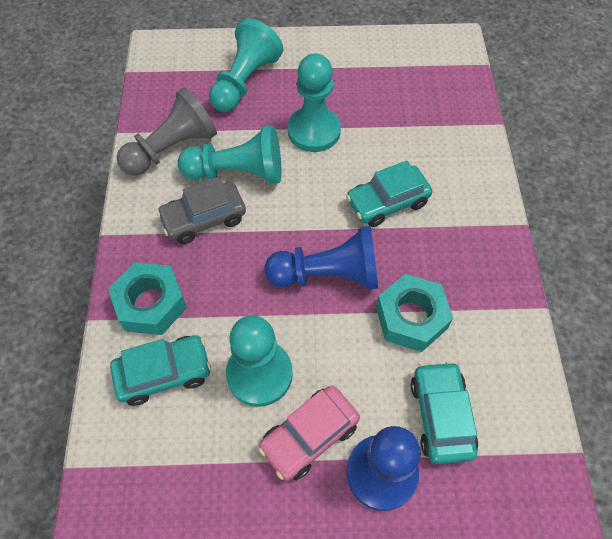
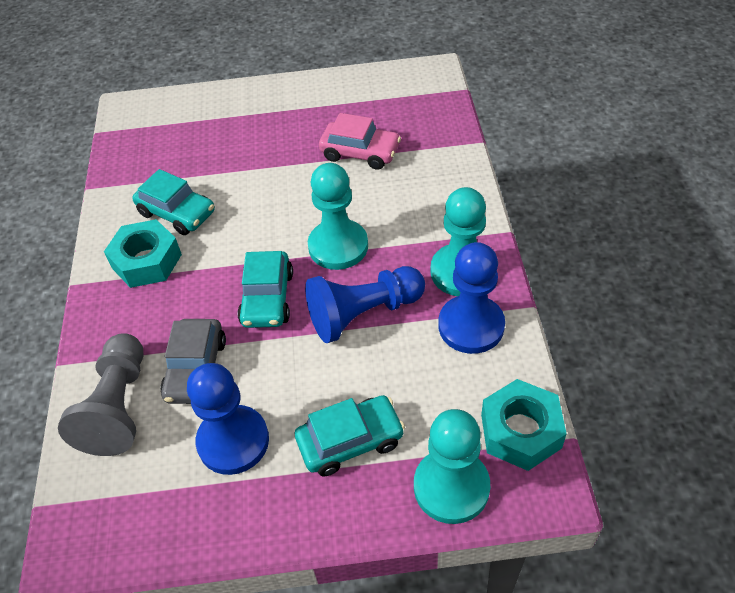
blue pawn: 2 -> 3
turquoise pawn: 4 -> 3

